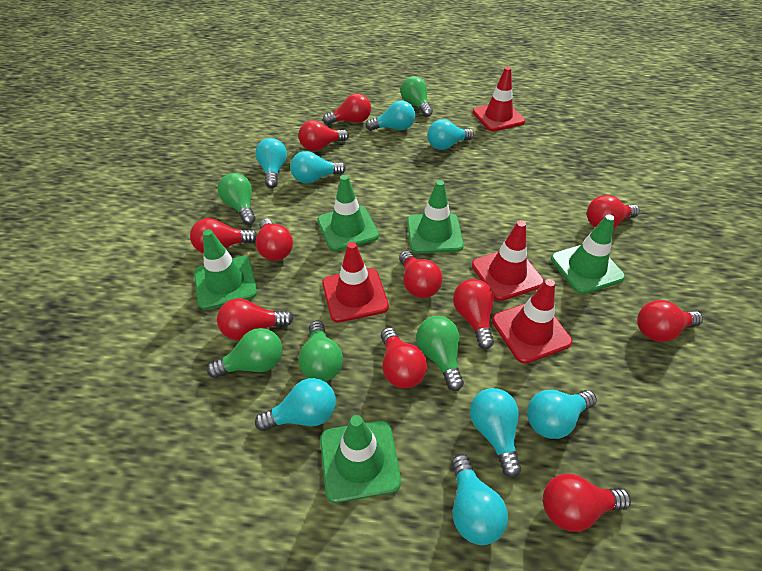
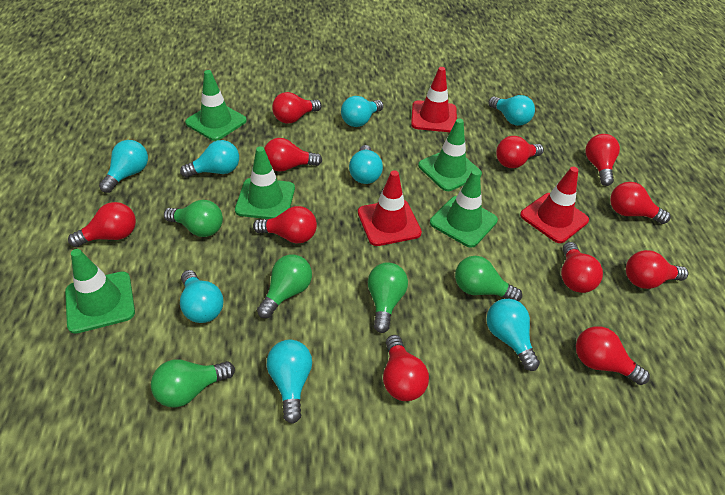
red traffic cone: 4 -> 3

